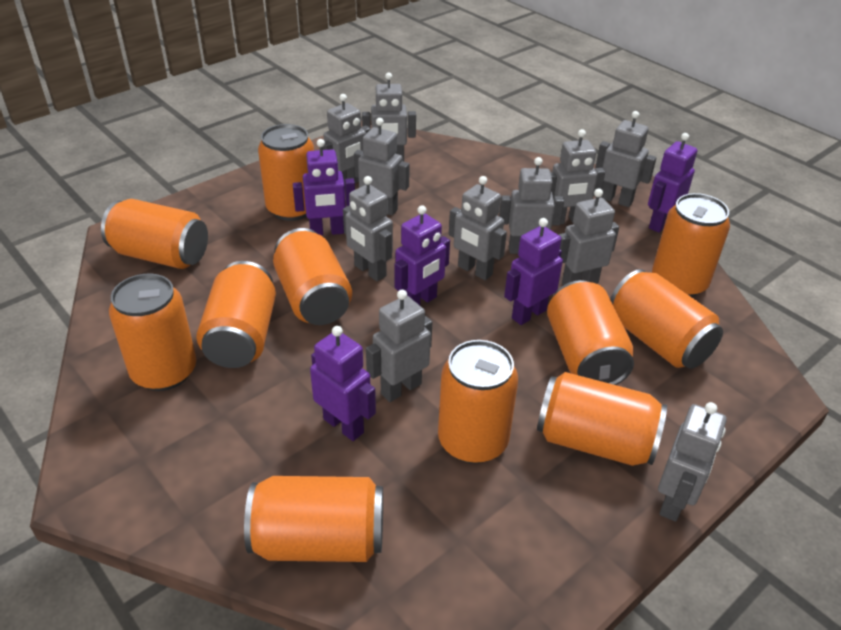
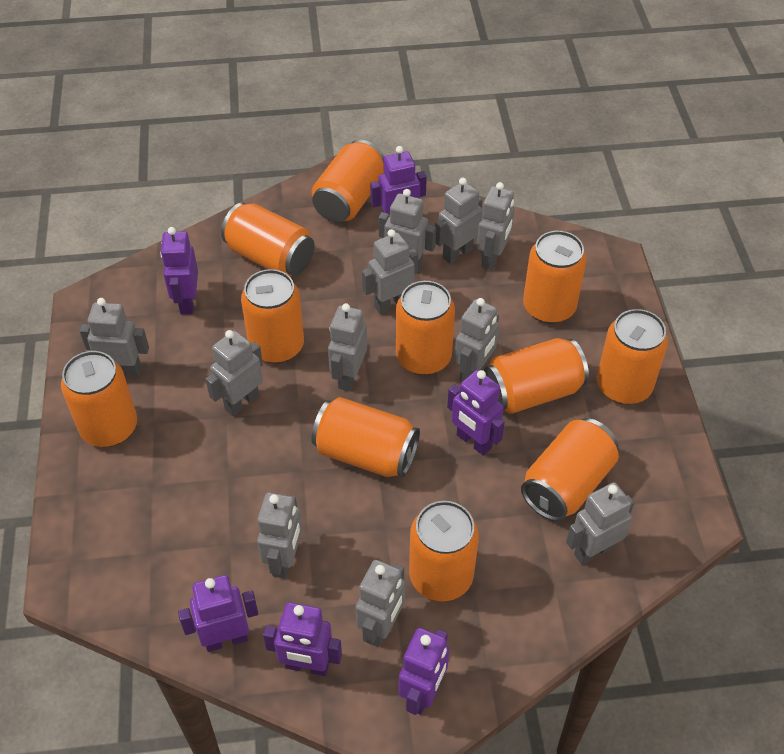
purple robot: 5 -> 6

